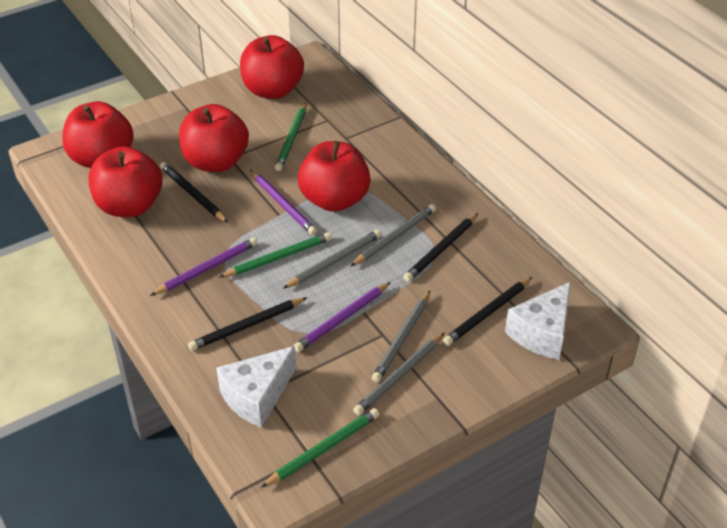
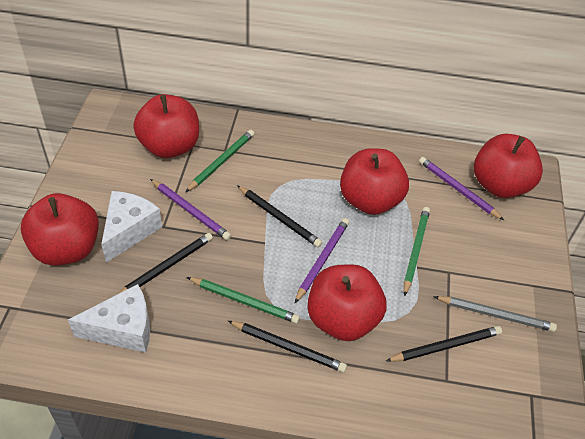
grey pencil: 4 -> 1

